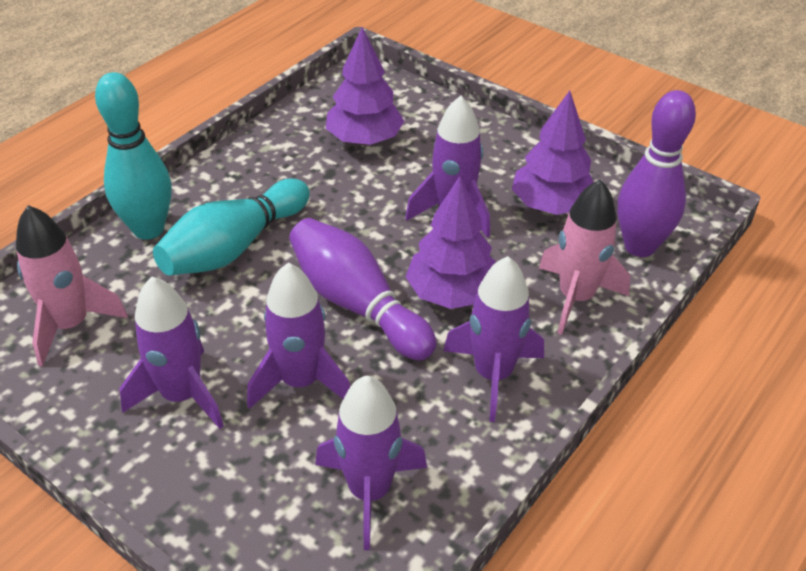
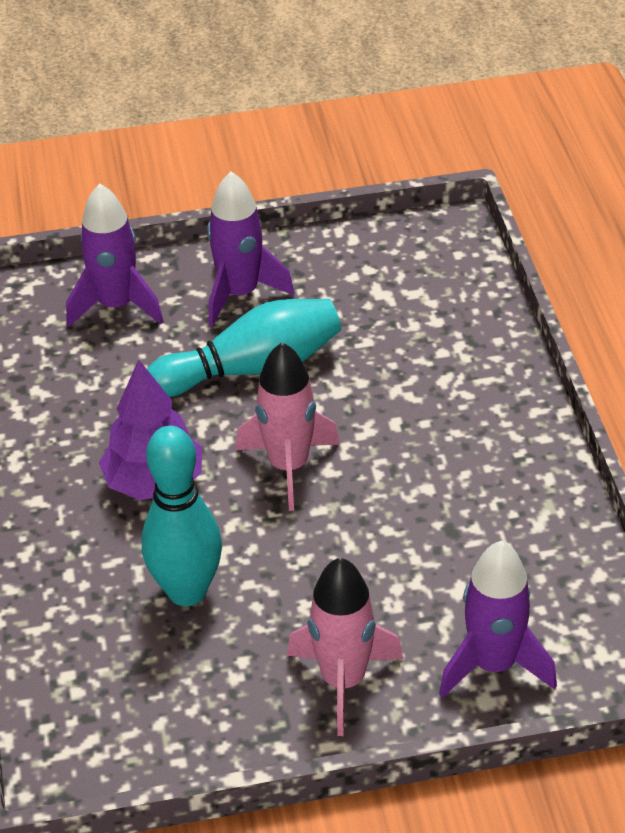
purple bowling pin: 2 -> 0
purple rocket: 5 -> 3
purple tree: 3 -> 1

